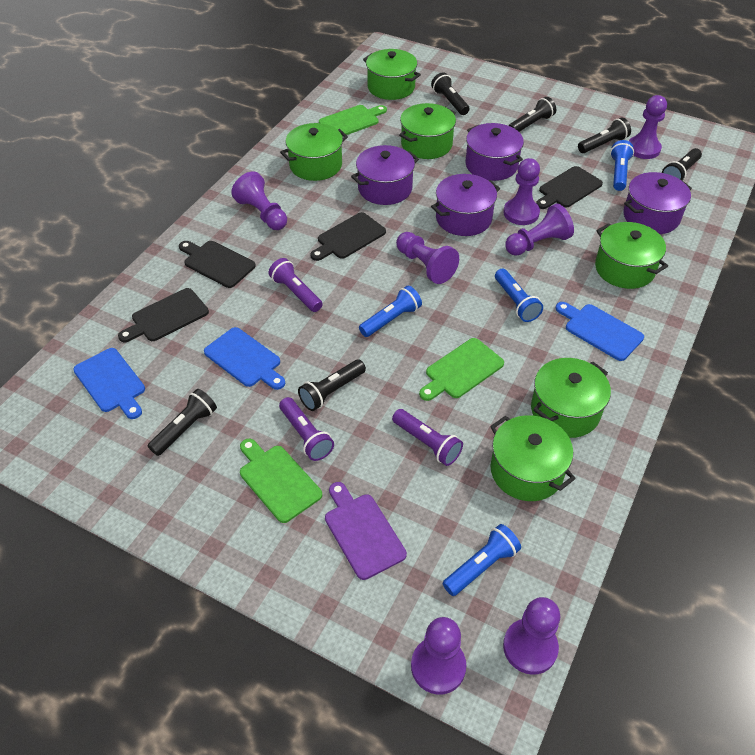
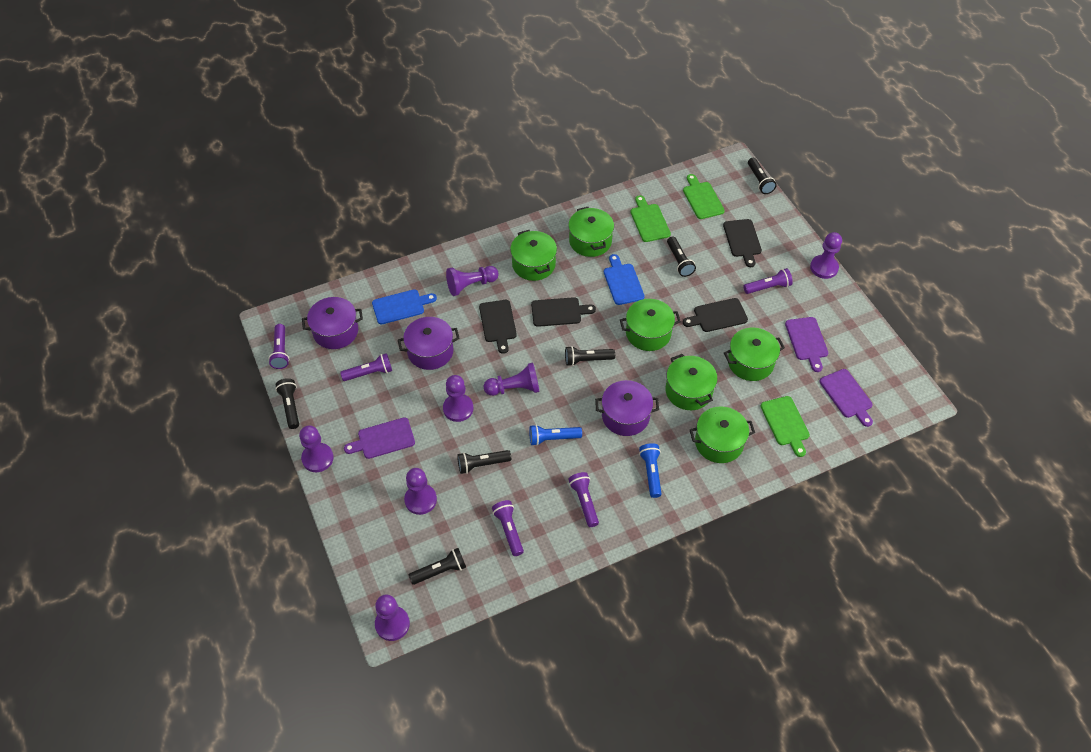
blue cutting board: 3 -> 2
blue flashlight: 4 -> 2
purple cutting board: 1 -> 3
purple flashlight: 3 -> 5
purple pot: 4 -> 3

